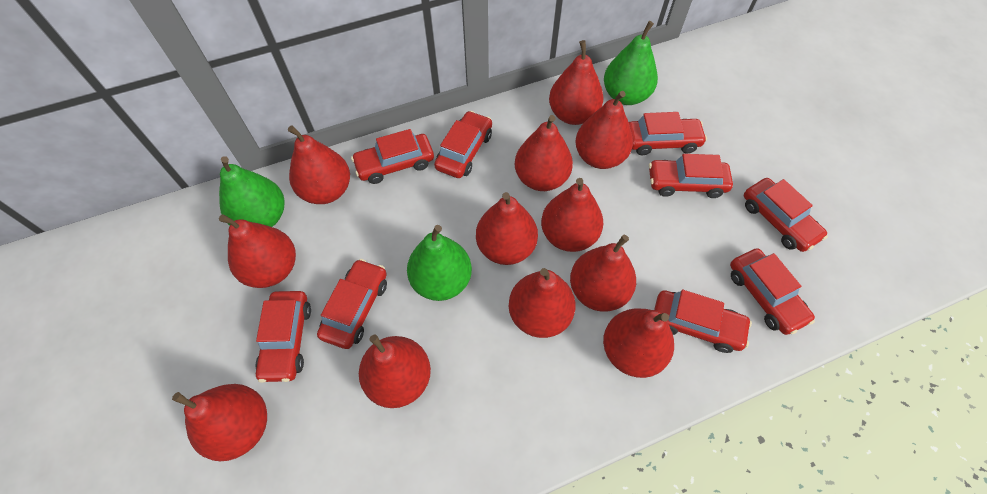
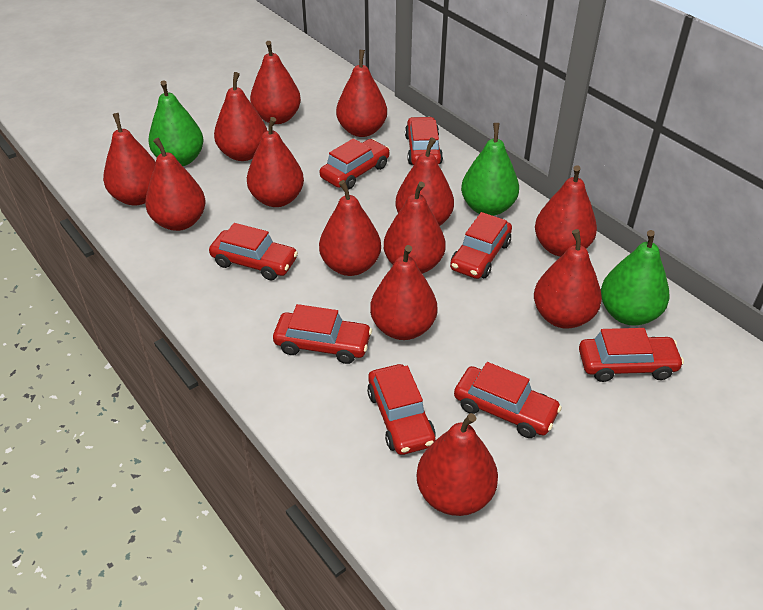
red car: 9 -> 8
red pear: 12 -> 13

